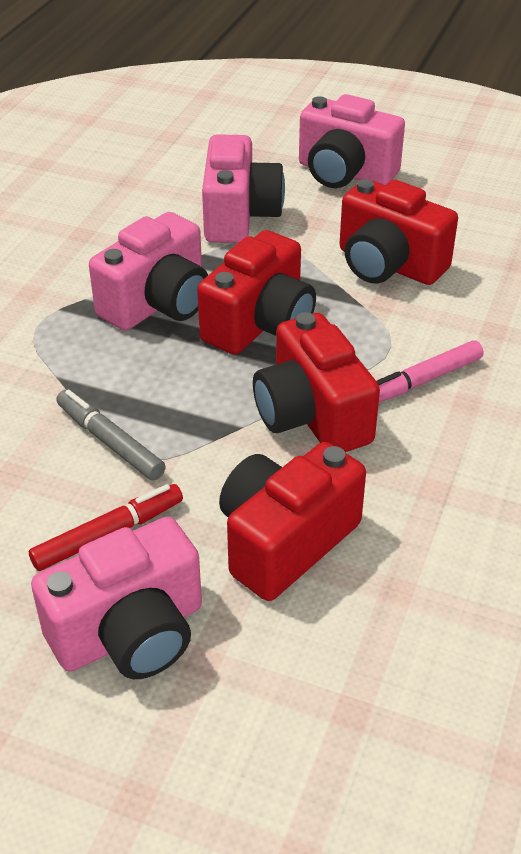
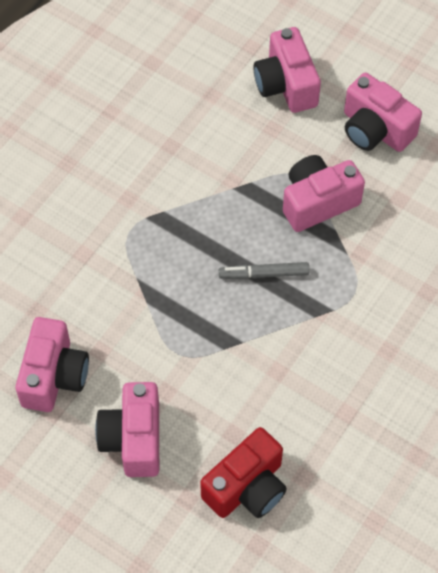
pink camera: 4 -> 5
pink marker: 1 -> 0
red camera: 4 -> 1
red marker: 1 -> 0

